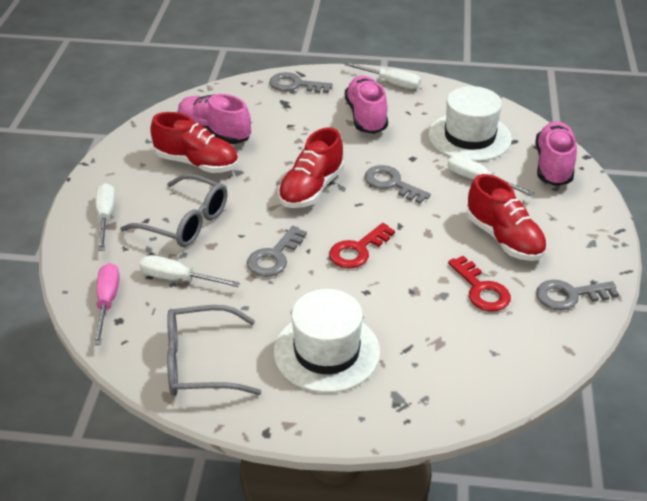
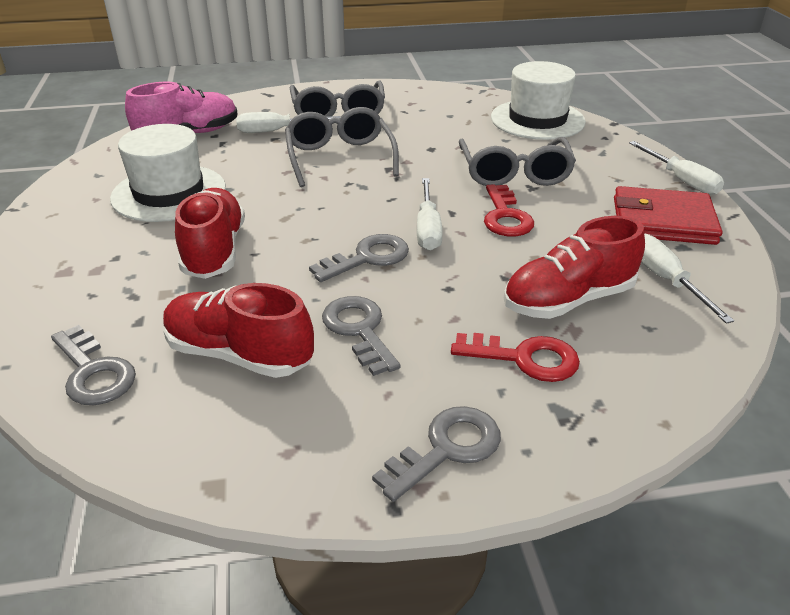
grey glasses: 2 -> 3
pink screwdriver: 1 -> 0
pink shoe: 3 -> 1
red wallet: 0 -> 1

